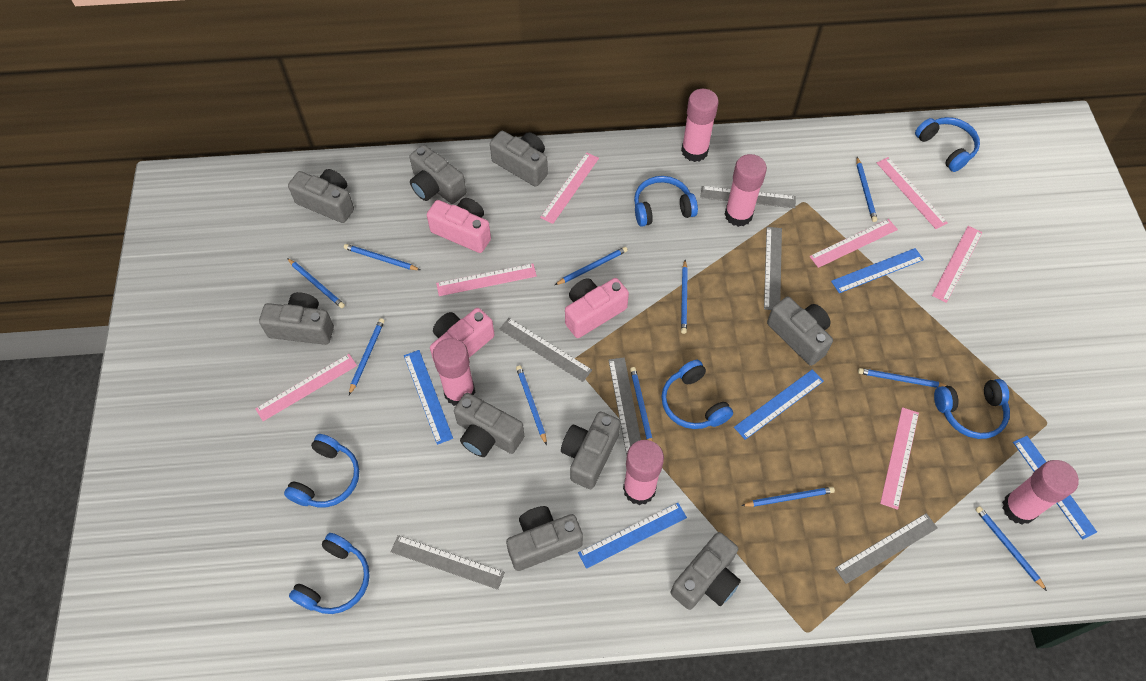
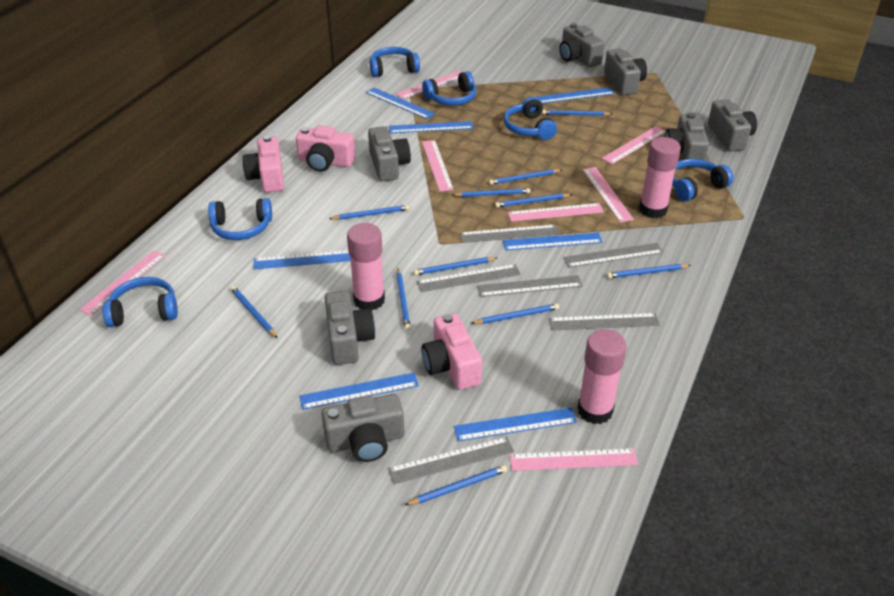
blue ruler: 5 -> 7
grey camera: 9 -> 7
pink glue stick: 5 -> 3

